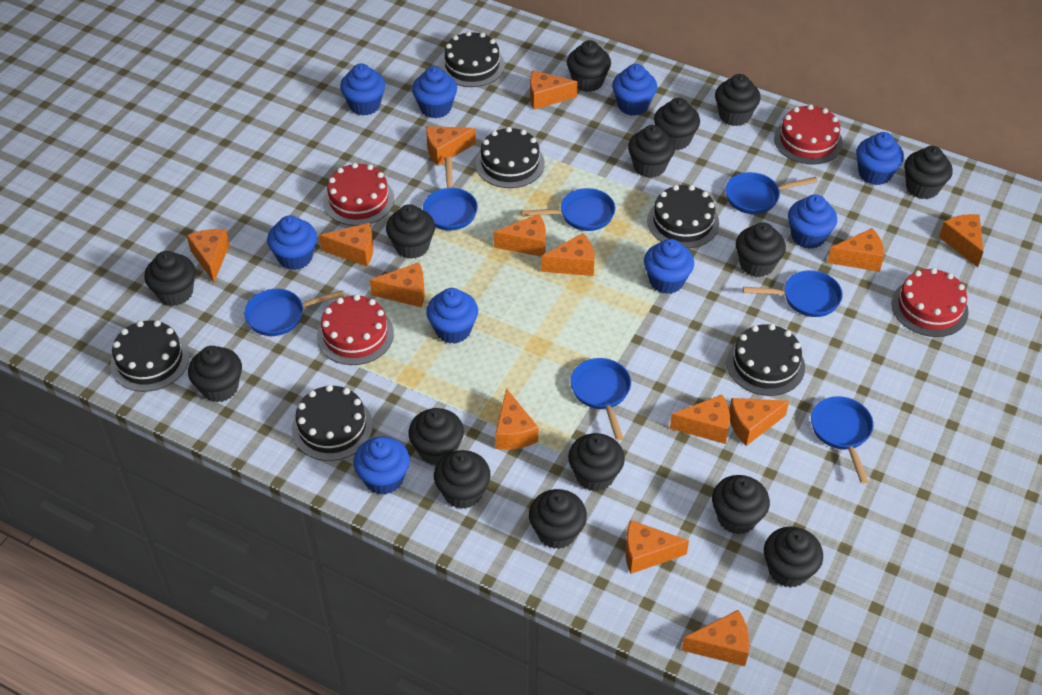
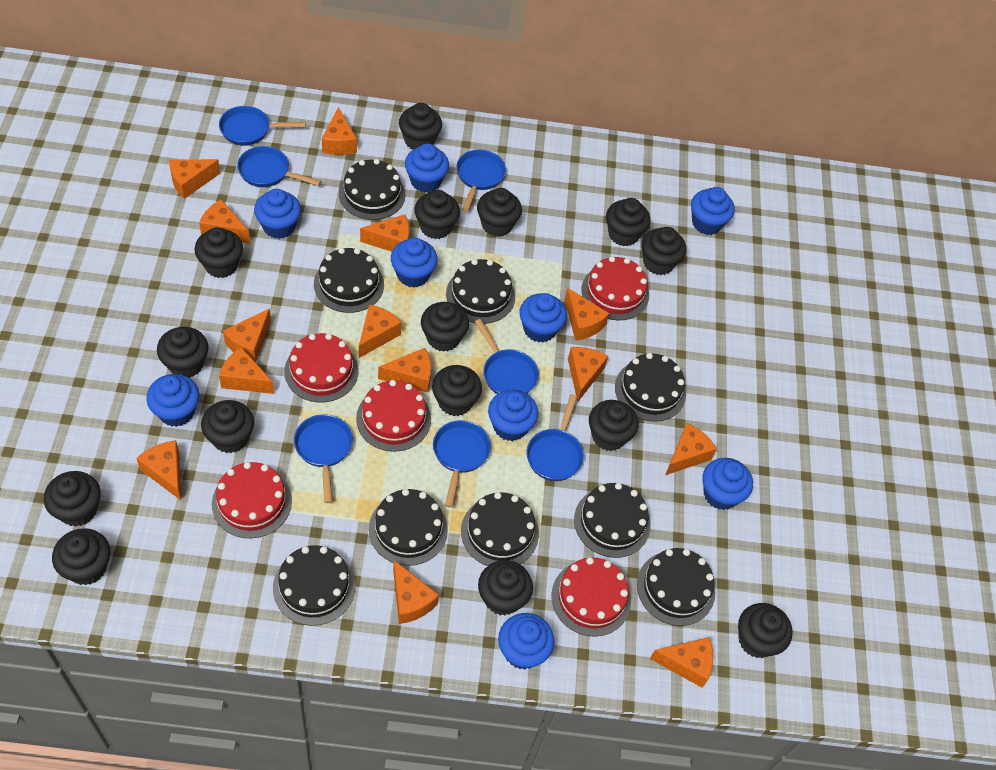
black cake: 6 -> 9
red cake: 4 -> 5

